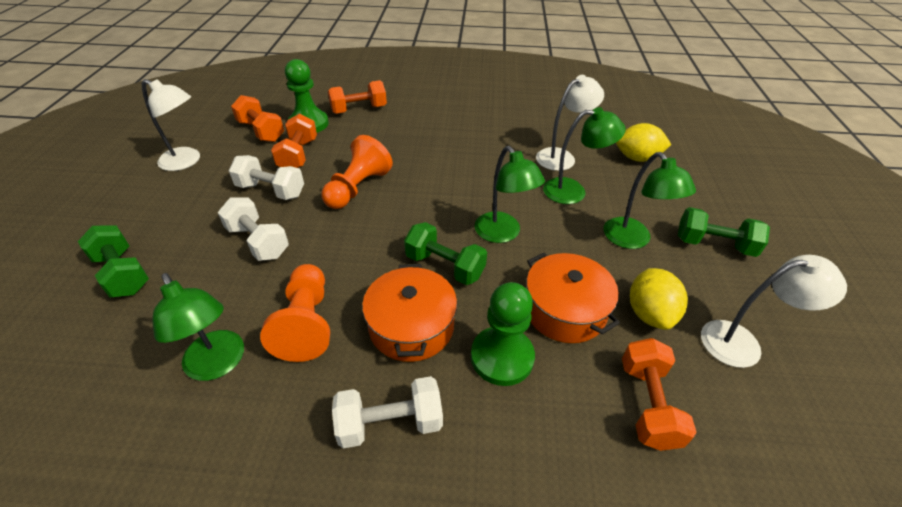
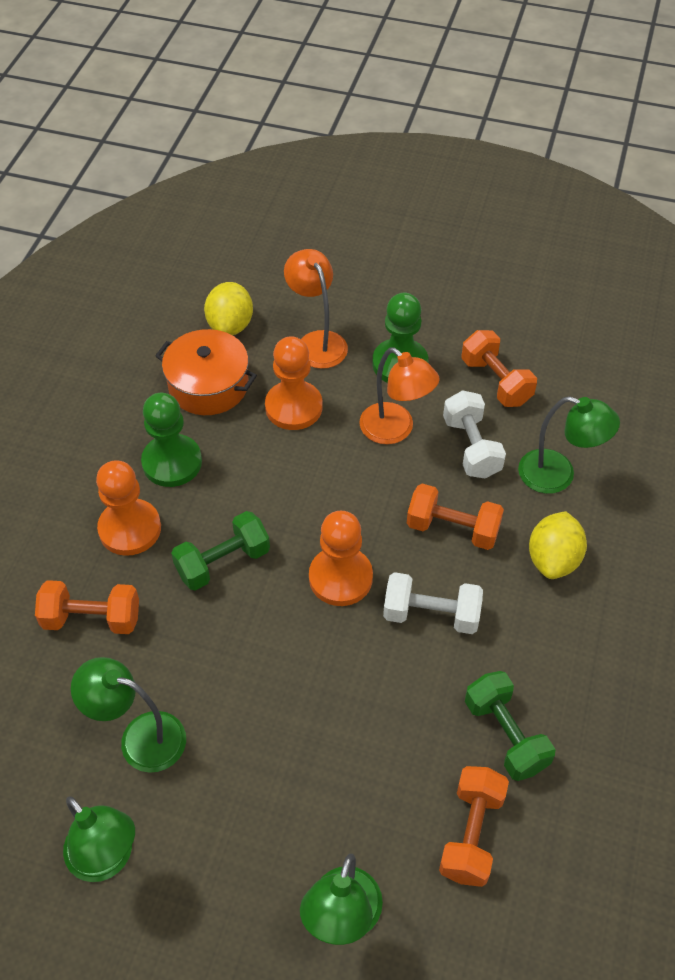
green dumbbell: 3 -> 2
orange lamp: 0 -> 2
orange pawn: 2 -> 3
orange pot: 2 -> 1
white dumbbell: 3 -> 2
white lamp: 3 -> 0

